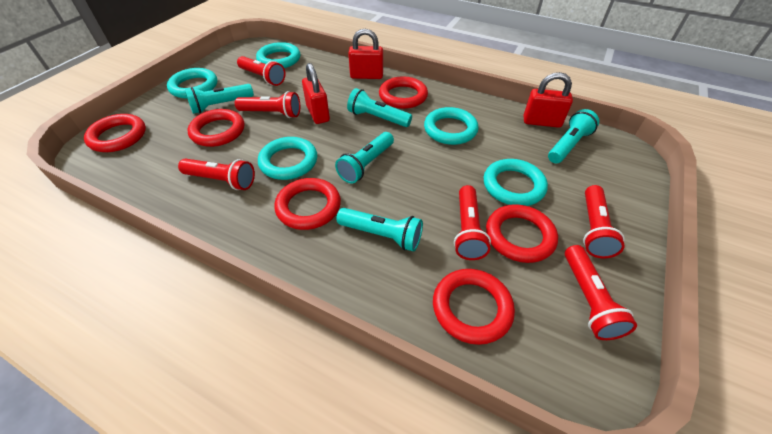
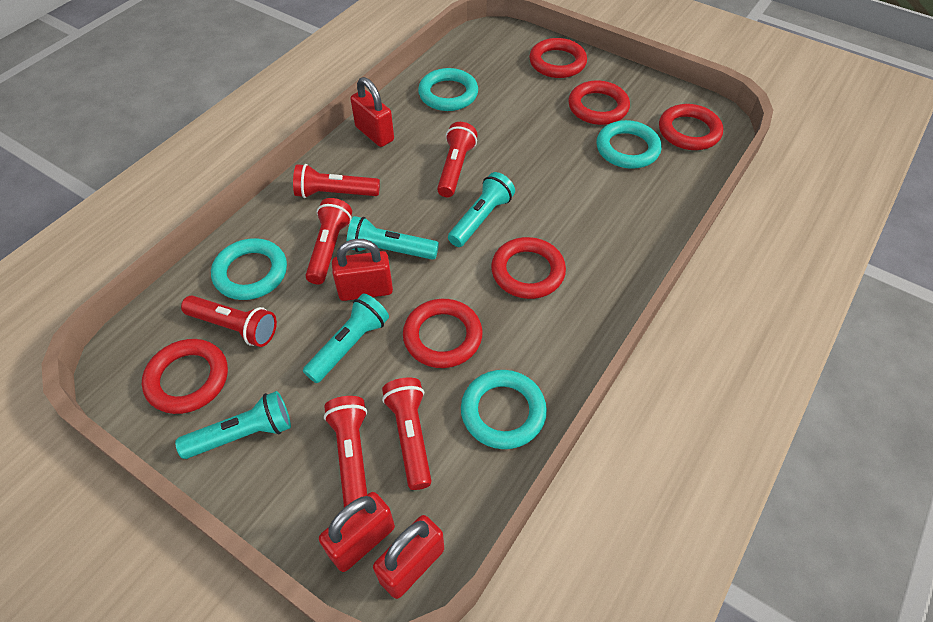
red padlock: 3 -> 4
turquoise flashlight: 5 -> 4
turquoise ring: 5 -> 4

